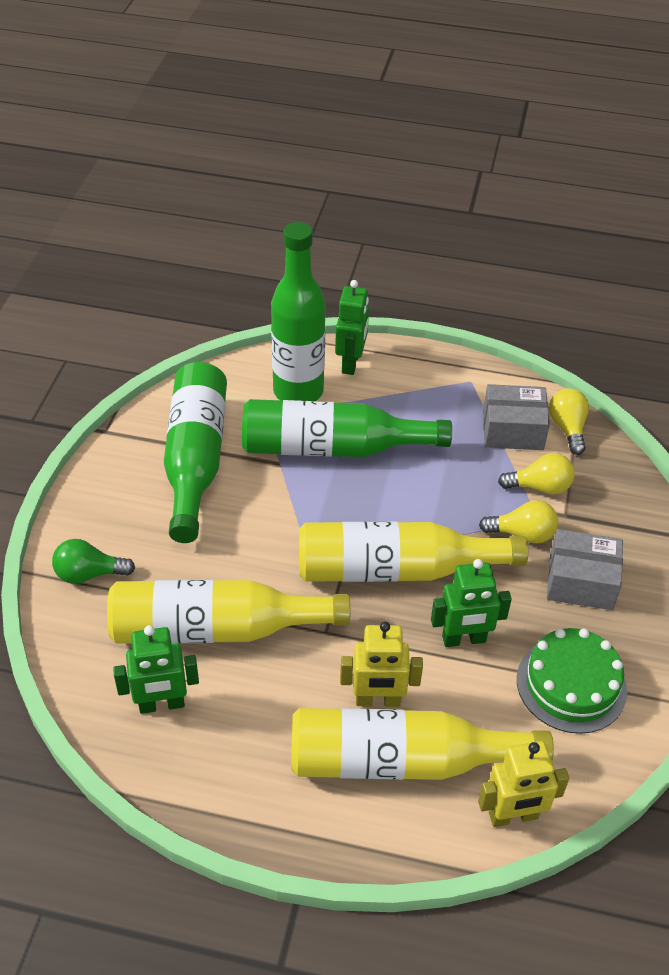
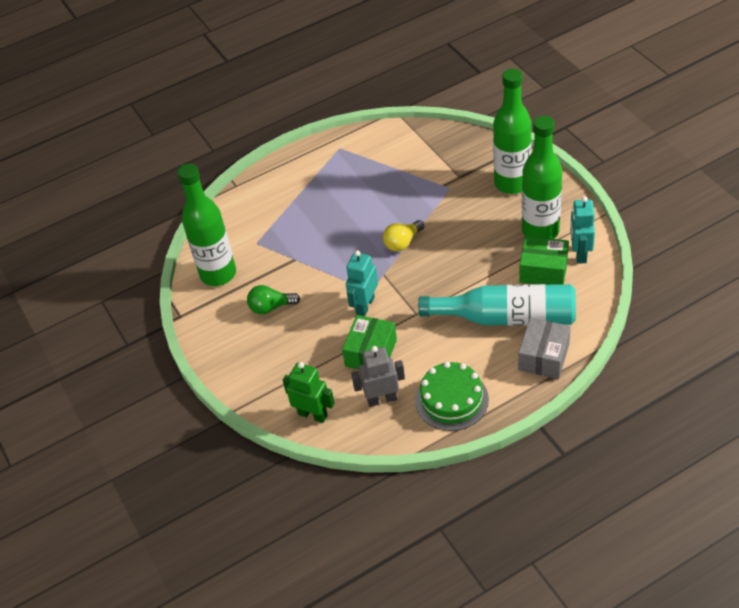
green box: 0 -> 2
green robot: 3 -> 1
grey box: 2 -> 1
grey robot: 0 -> 1
turquoise bottle: 0 -> 1
turquoise robot: 0 -> 2
yellow bottle: 3 -> 0
yellow light bulb: 3 -> 1
yellow robot: 2 -> 0

